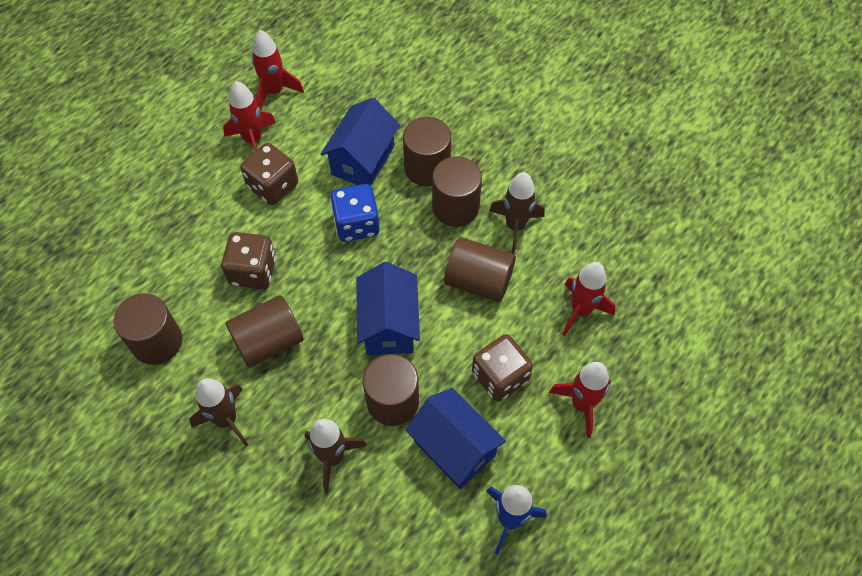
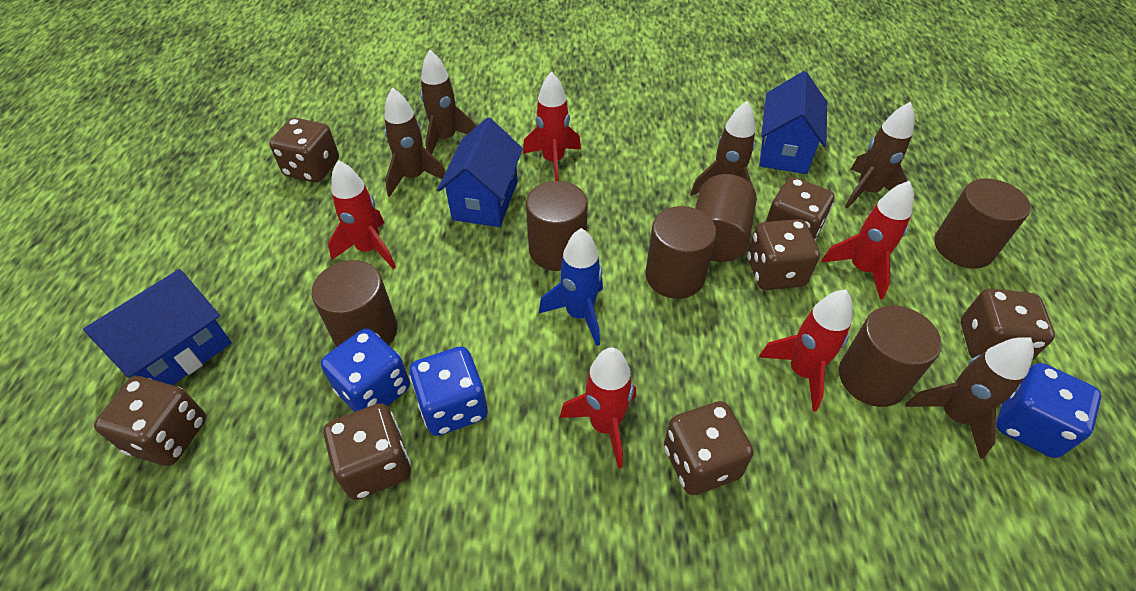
blue dice: 1 -> 3
brown dice: 3 -> 7
brown rocket: 3 -> 5
red rocket: 4 -> 5

